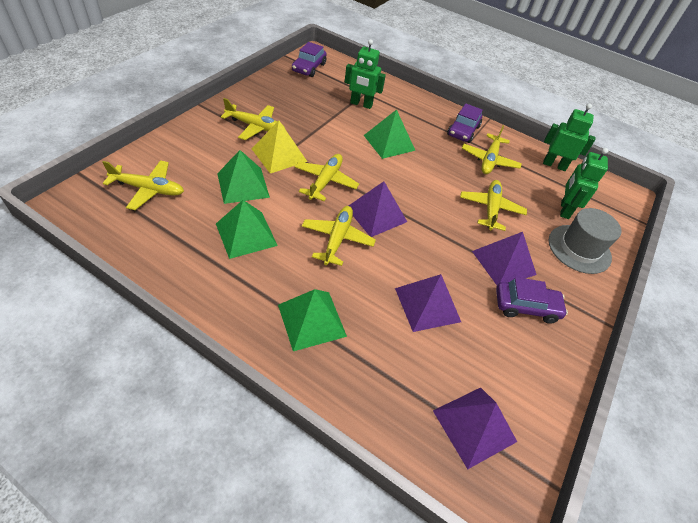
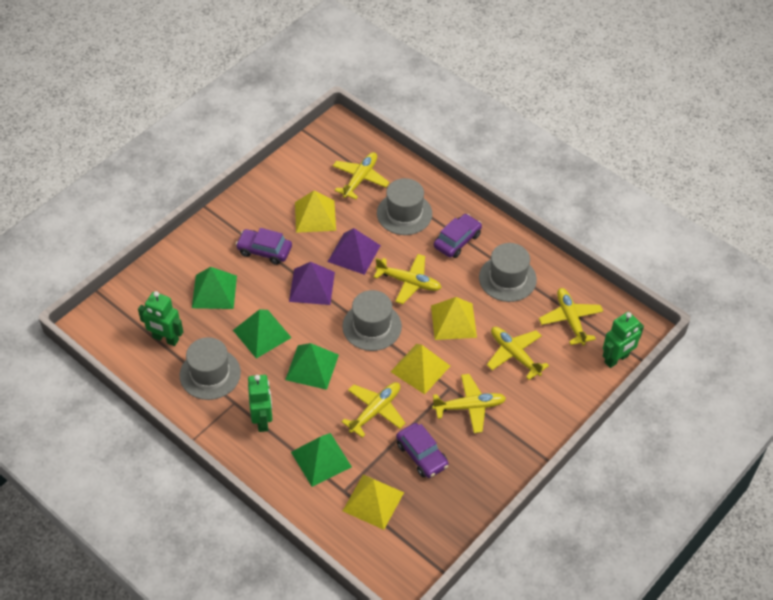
grey hat: 1 -> 4
purple pyramid: 4 -> 2
yellow pyramid: 1 -> 4

